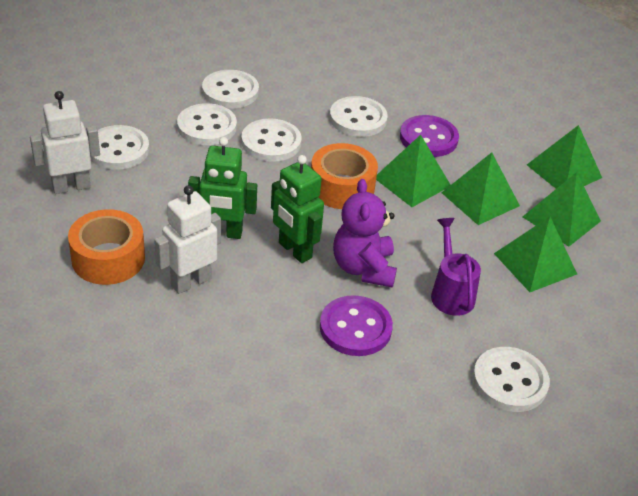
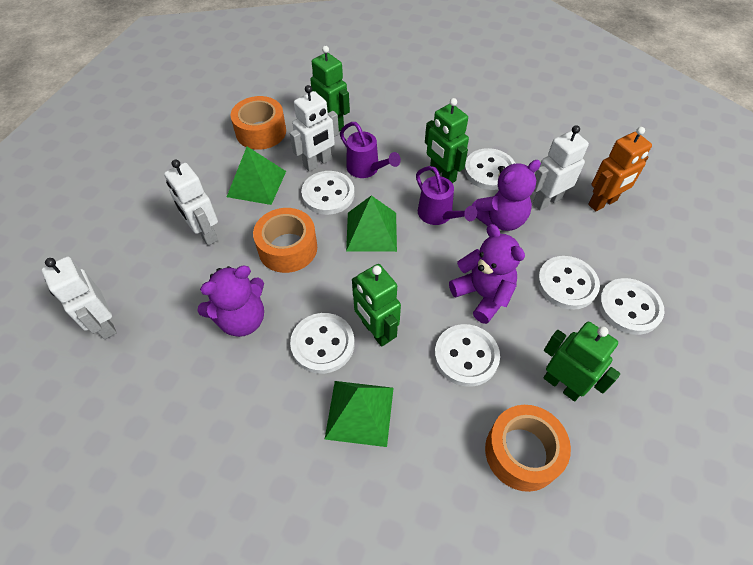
green pyramid: 5 -> 3
green robot: 2 -> 4
orange robot: 0 -> 1
orange tape: 2 -> 3
purple button: 2 -> 0
purple teddy bear: 1 -> 3
purple watering can: 1 -> 2
white robot: 2 -> 4

